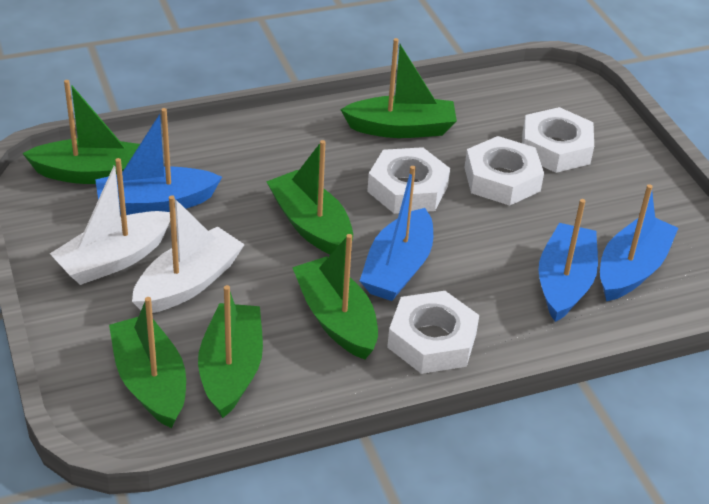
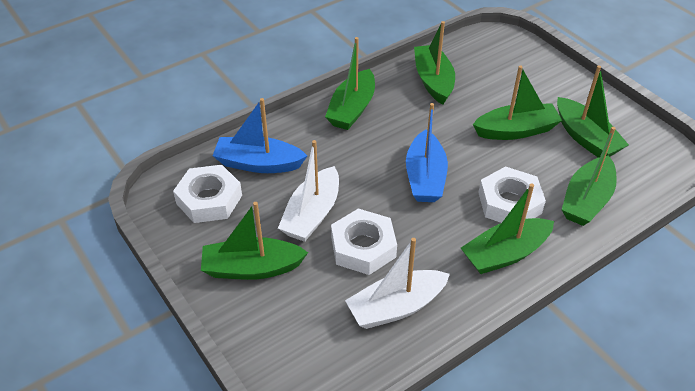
blue boat: 4 -> 2
green boat: 6 -> 7
white nut: 4 -> 3

